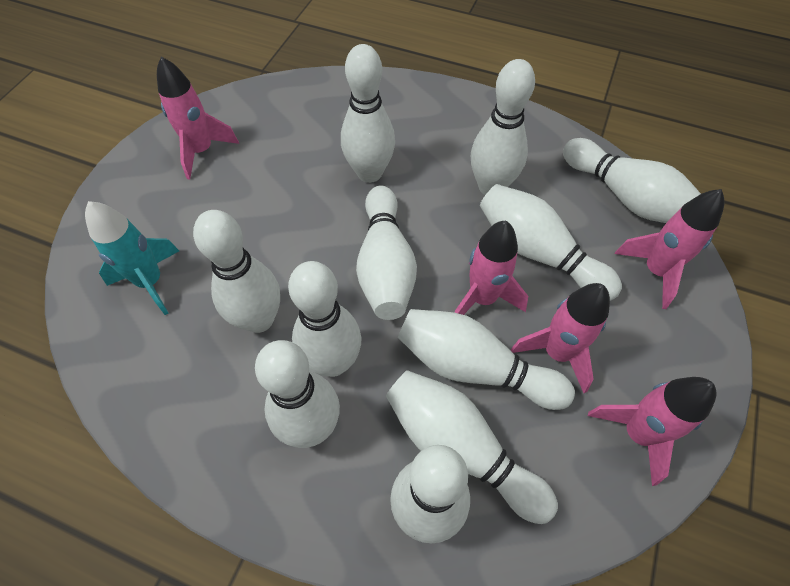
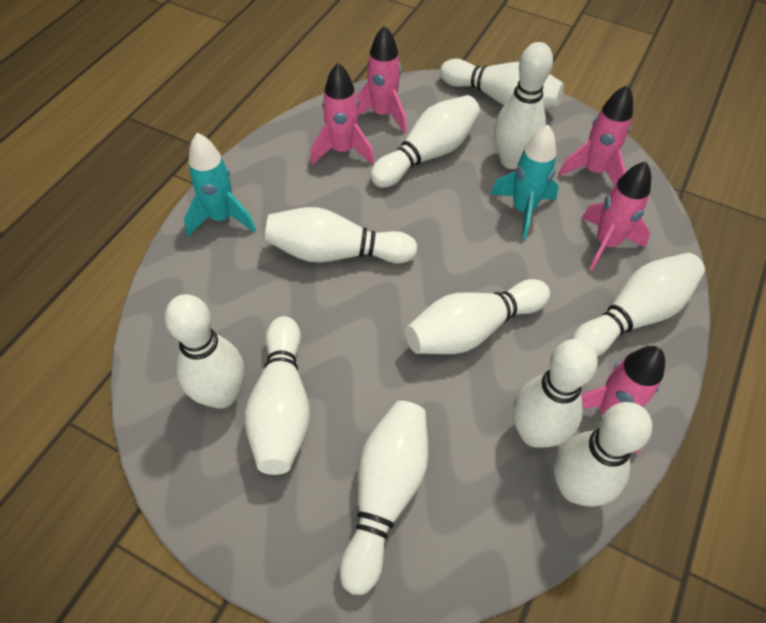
turquoise rocket: 1 -> 2

